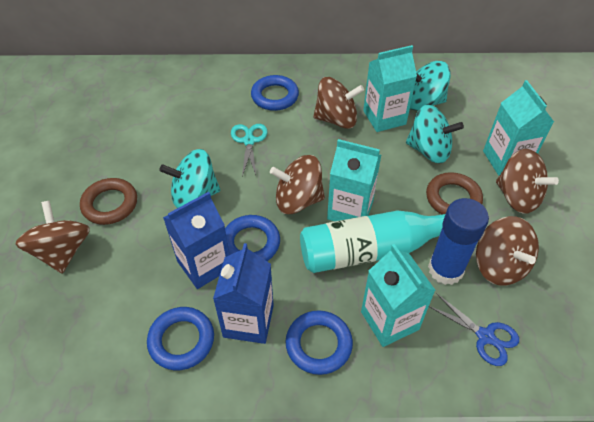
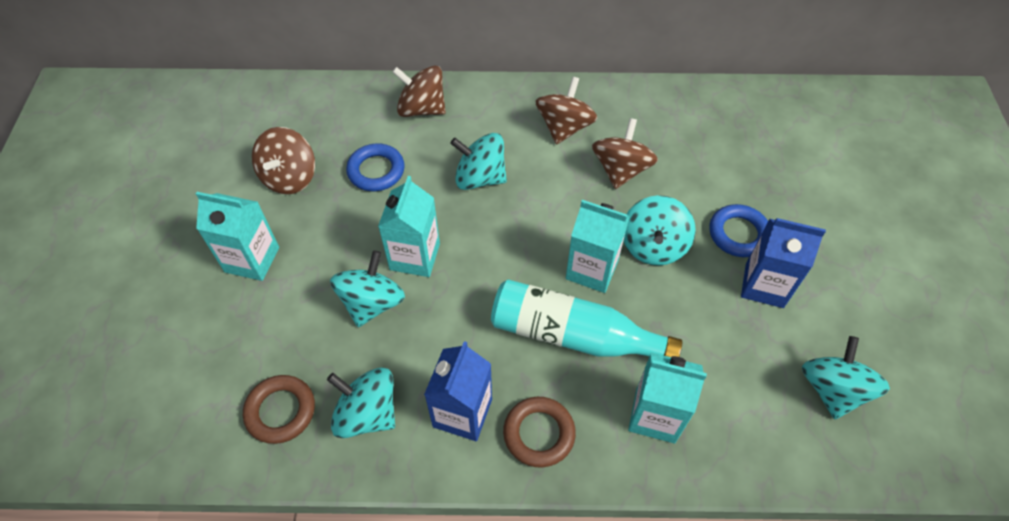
blue glue stick: 1 -> 0
blue ring: 4 -> 2
blue scissors: 1 -> 0
brown spinning top: 5 -> 4
turquoise scissors: 1 -> 0
turquoise spinning top: 3 -> 5

